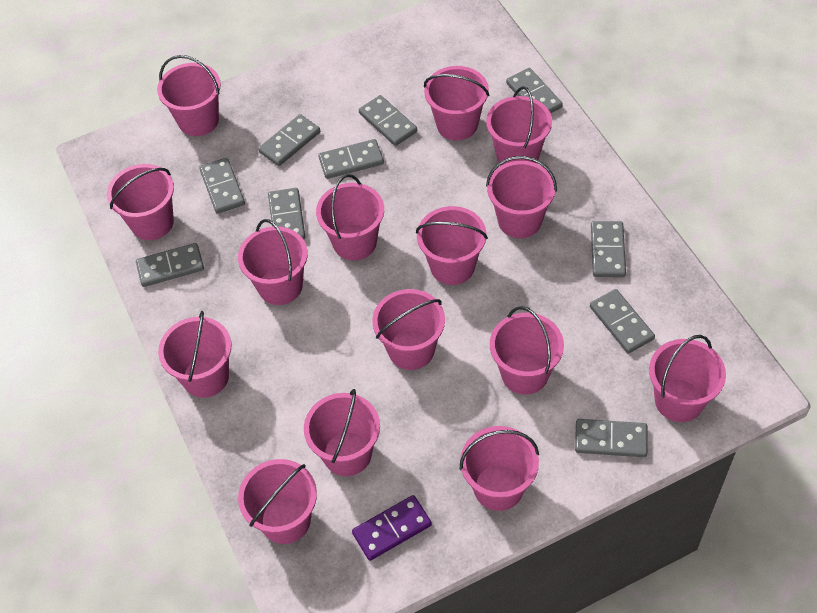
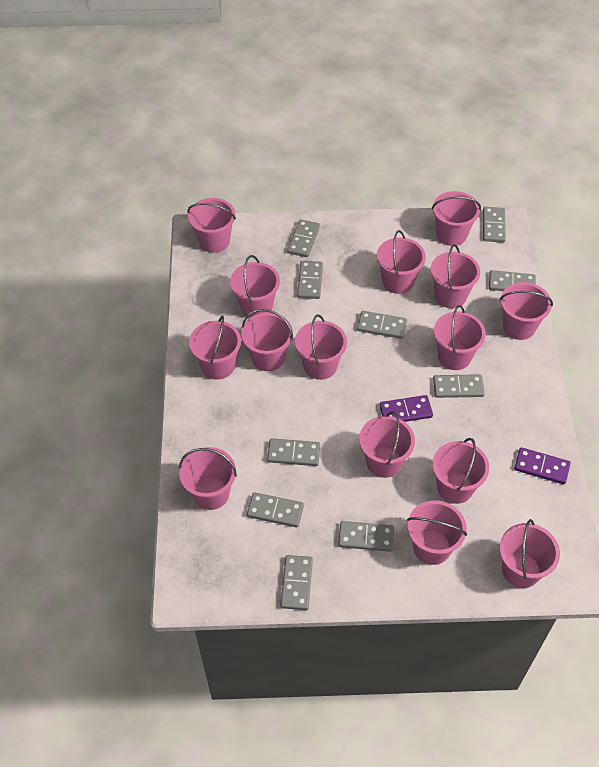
purple domino: 1 -> 2

